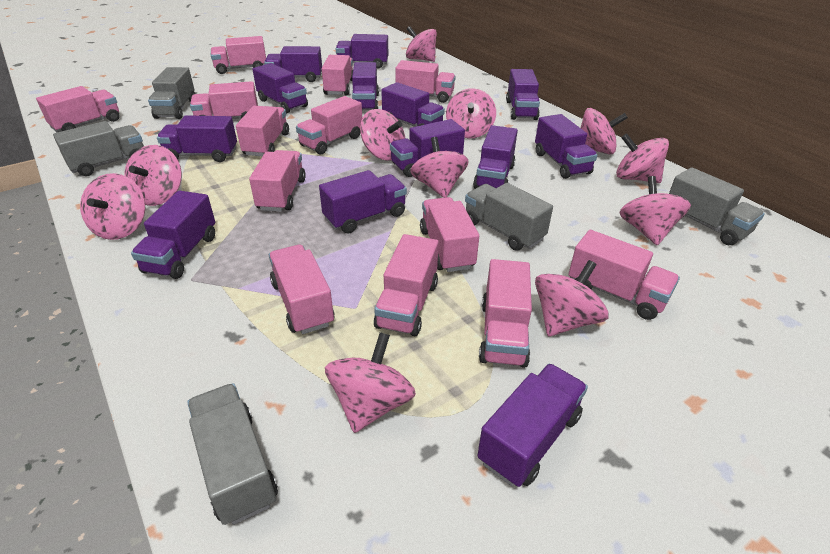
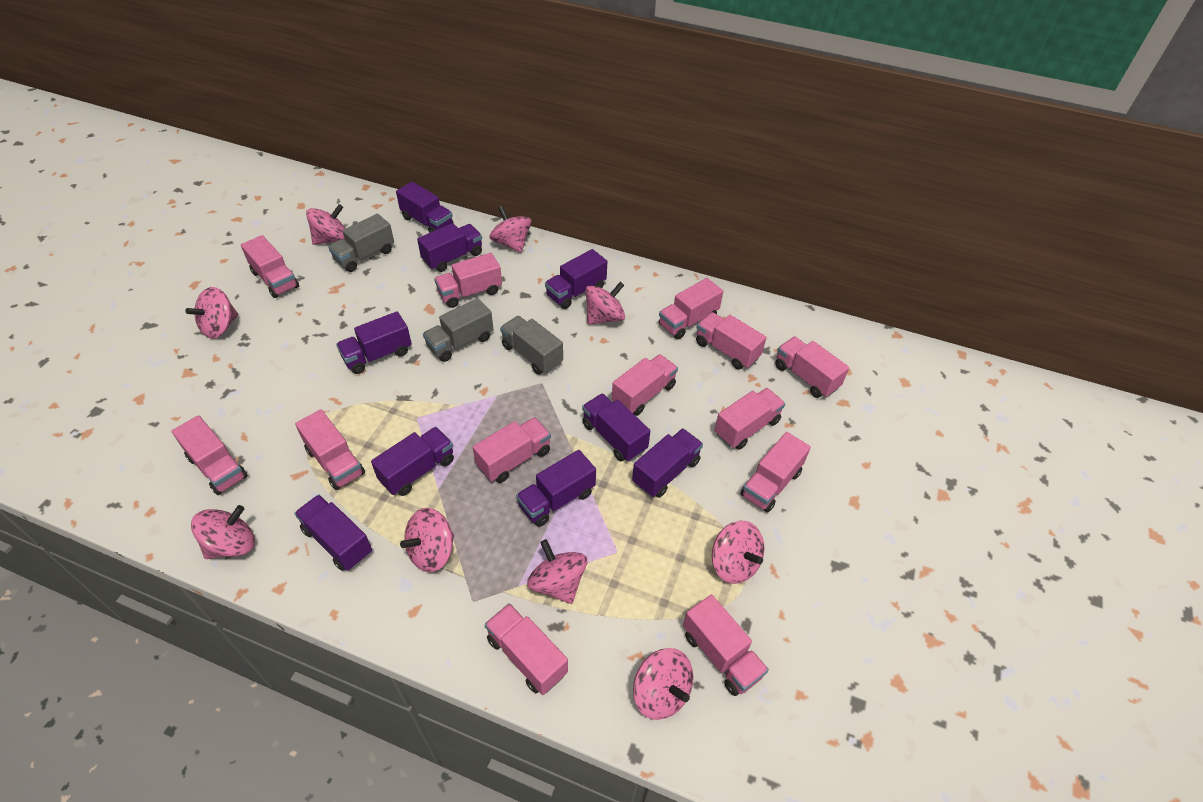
grey truck: 5 -> 3
pink spinning top: 11 -> 9
purple truck: 13 -> 9

